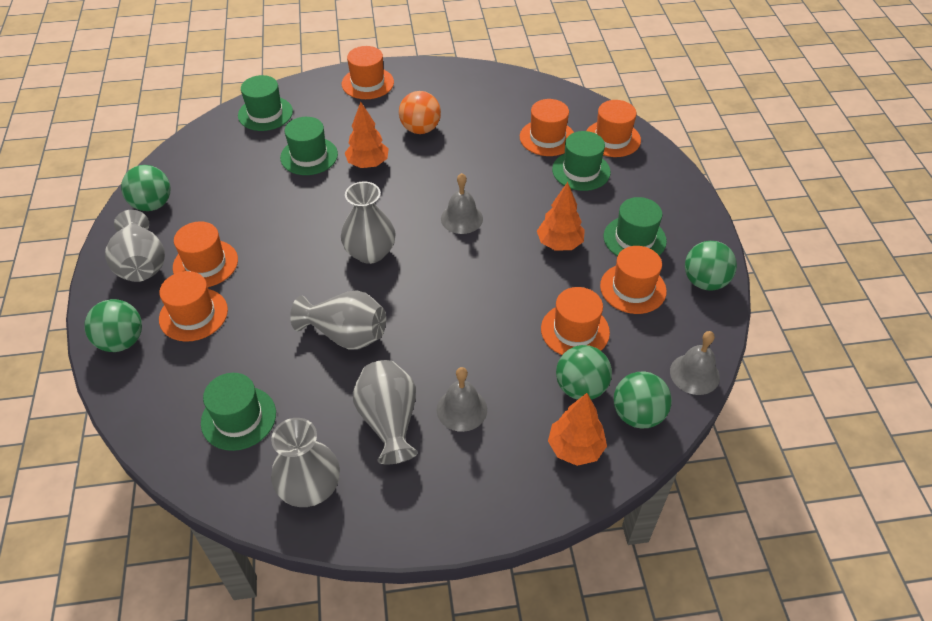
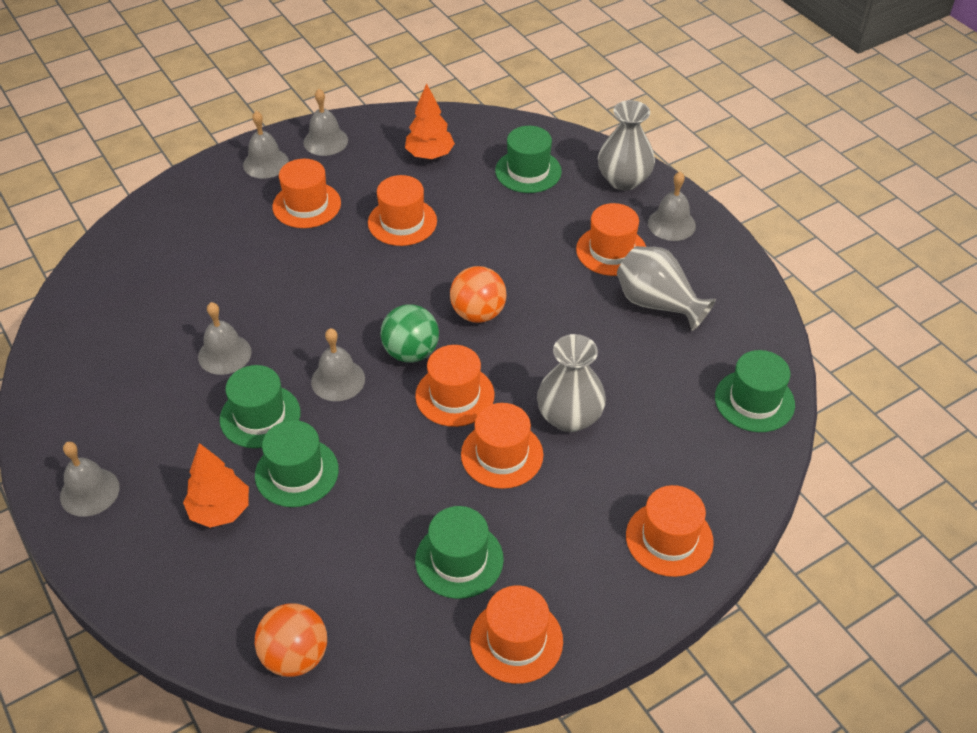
green ball: 5 -> 1
grey bell: 3 -> 6
grey vase: 5 -> 3
orange ball: 1 -> 2
orange tree: 3 -> 2

